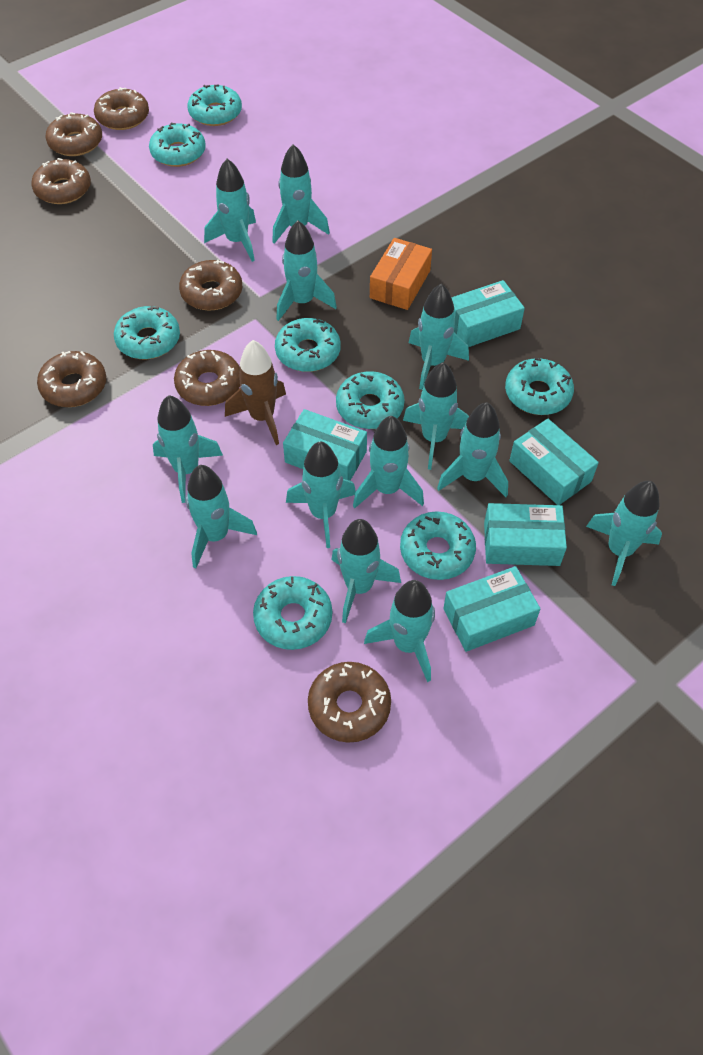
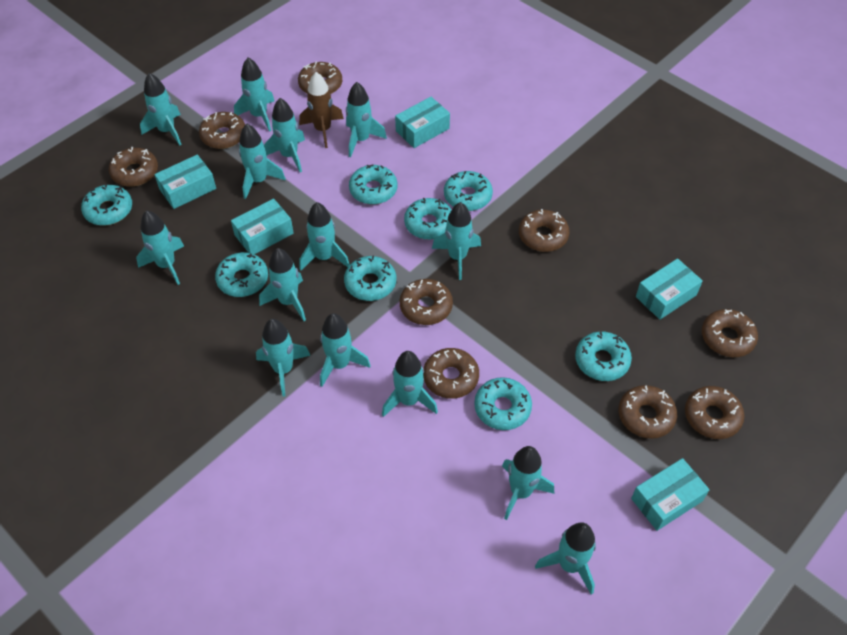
brown donut: 7 -> 9
orange box: 1 -> 0
turquoise rocket: 13 -> 14

